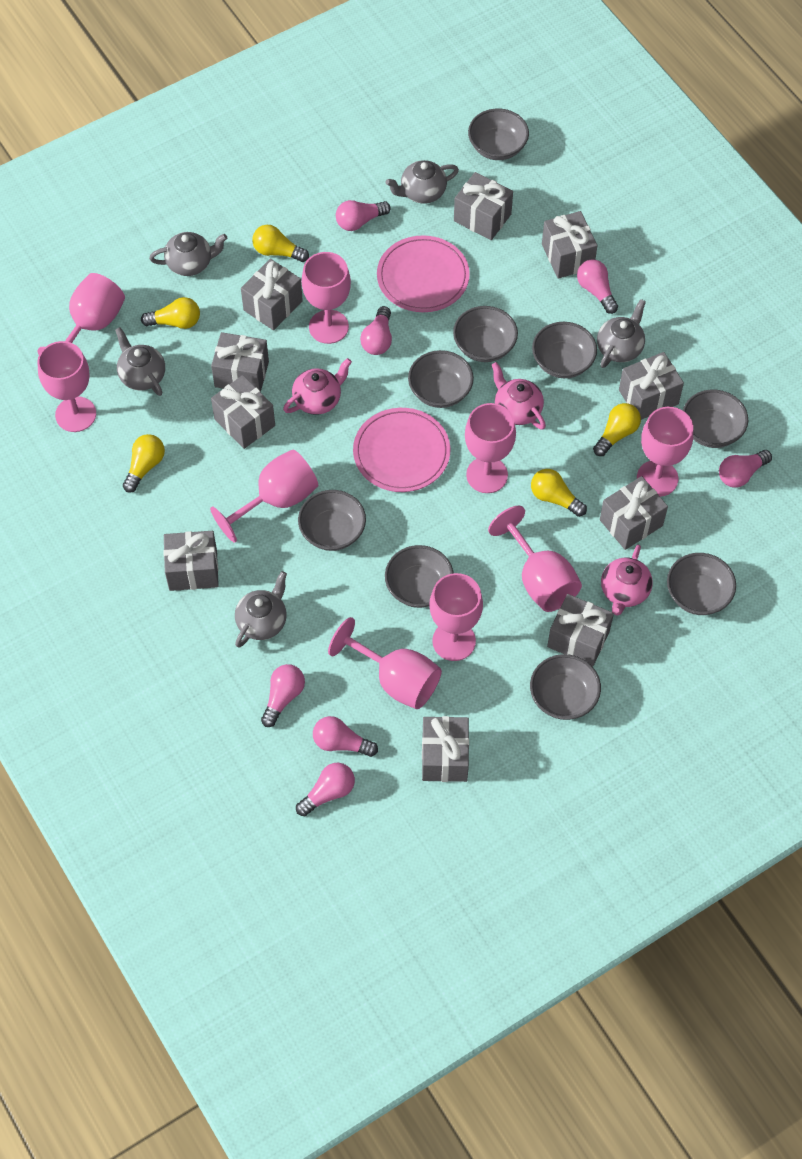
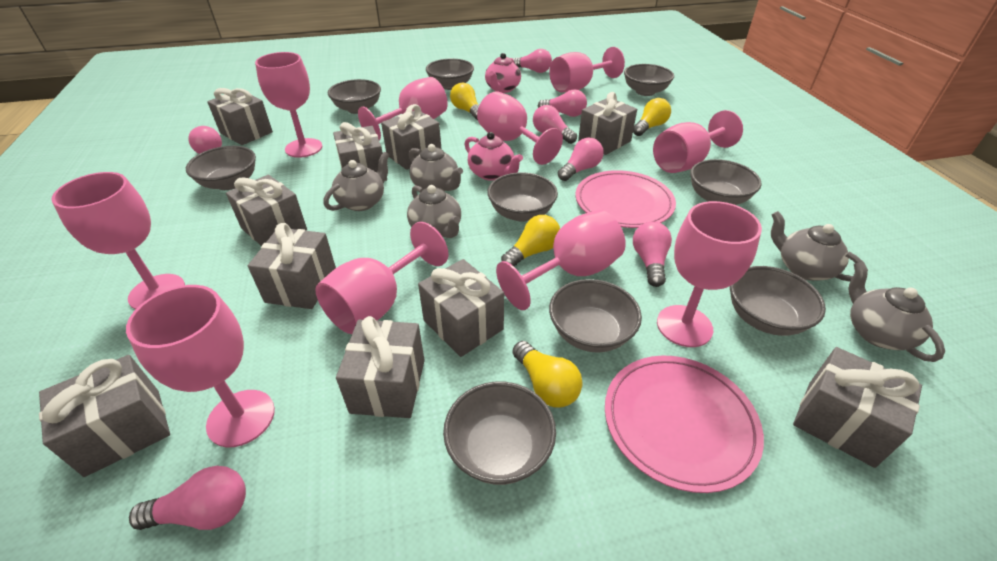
pink goblet: 9 -> 10
pink teapot: 3 -> 2
yellow light bulb: 5 -> 4

